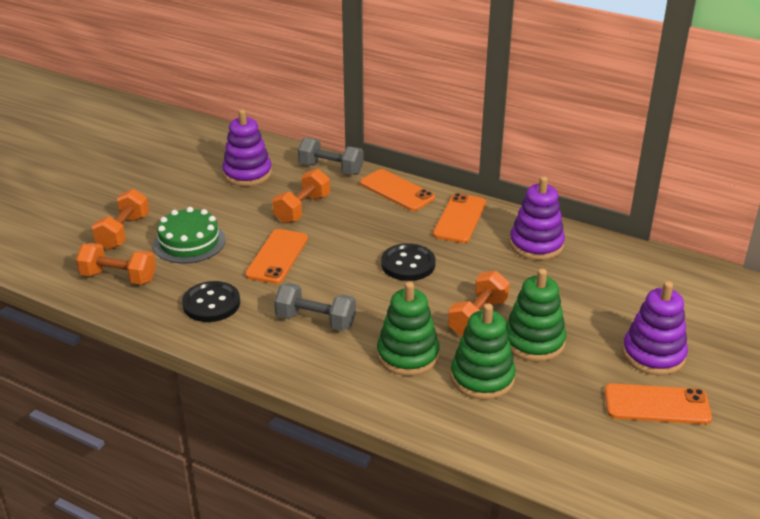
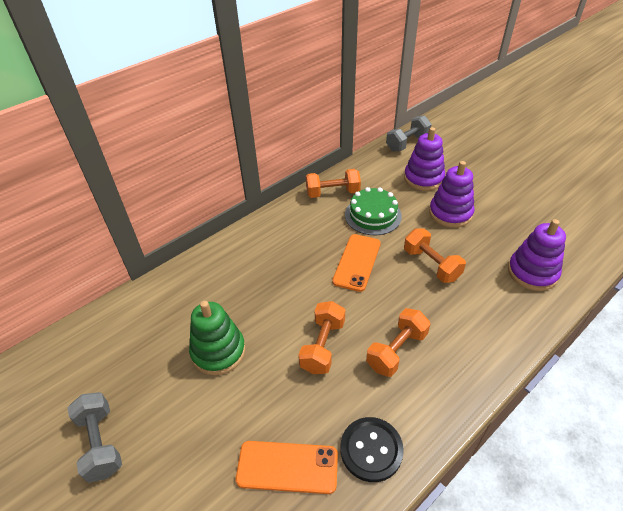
black button: 2 -> 1
green stacking toy: 3 -> 1
orange phone: 4 -> 2

